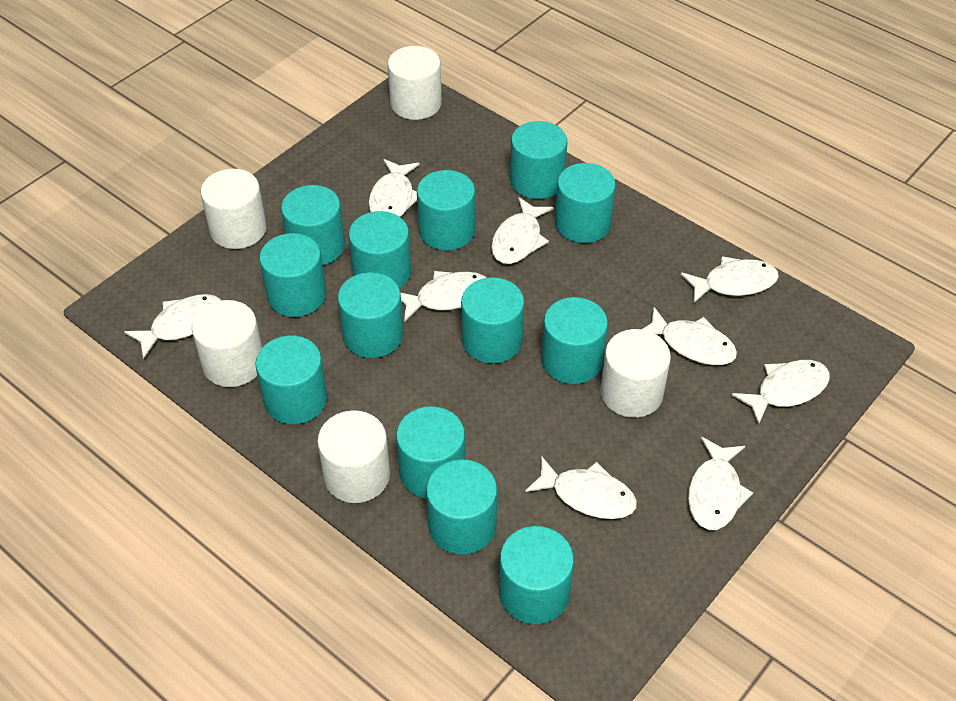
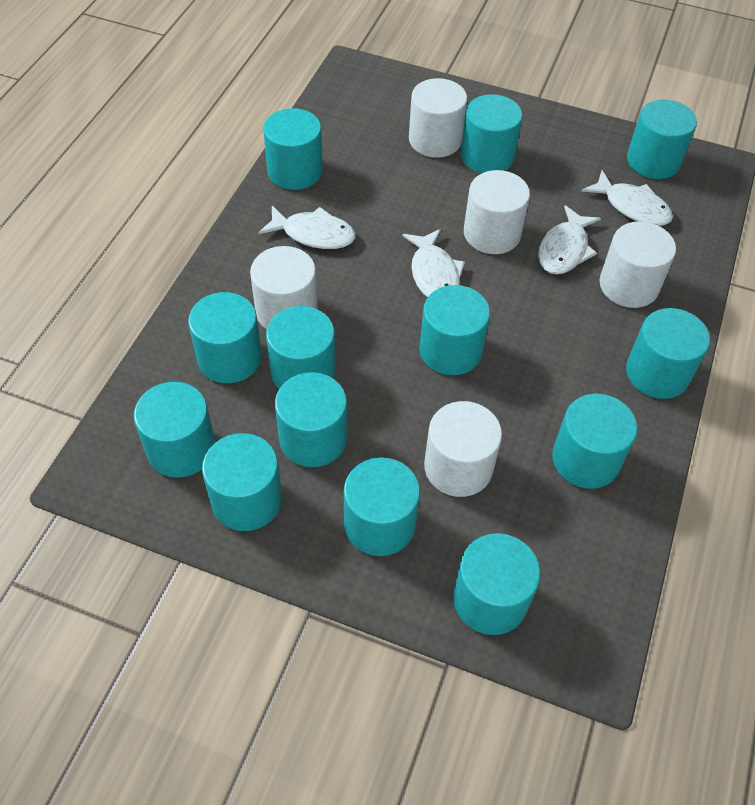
white fish: 9 -> 4

